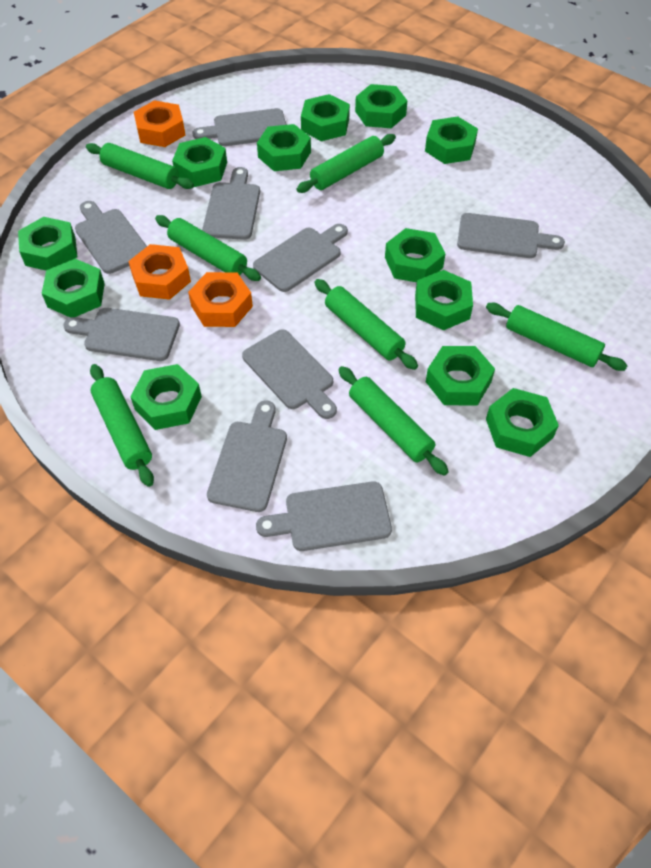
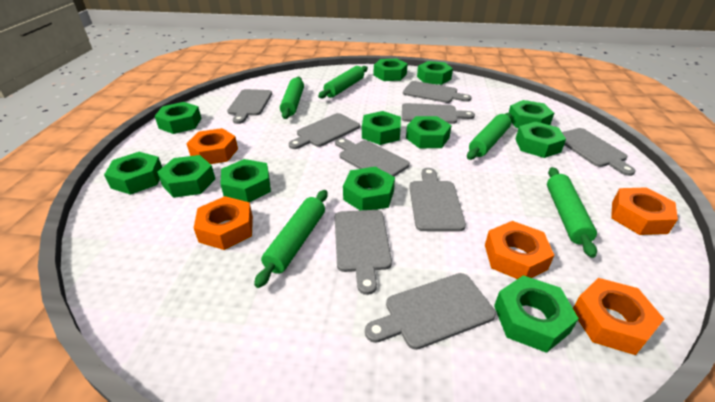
green rolling pin: 7 -> 5
orange nut: 3 -> 5

